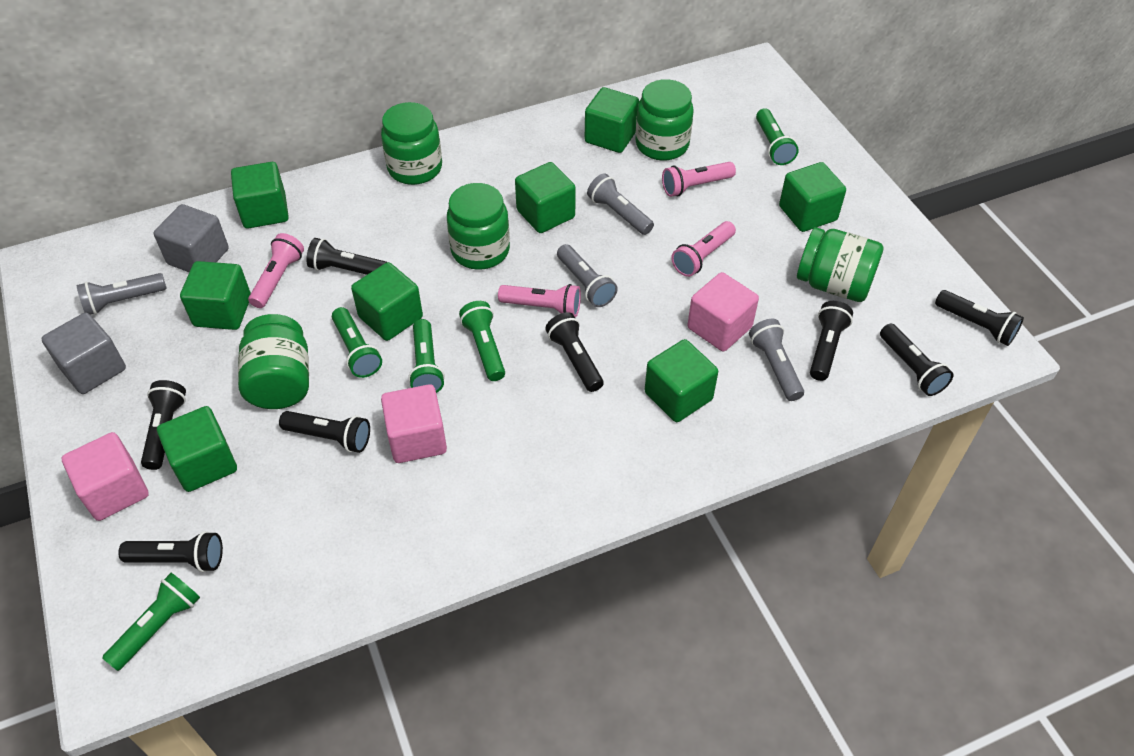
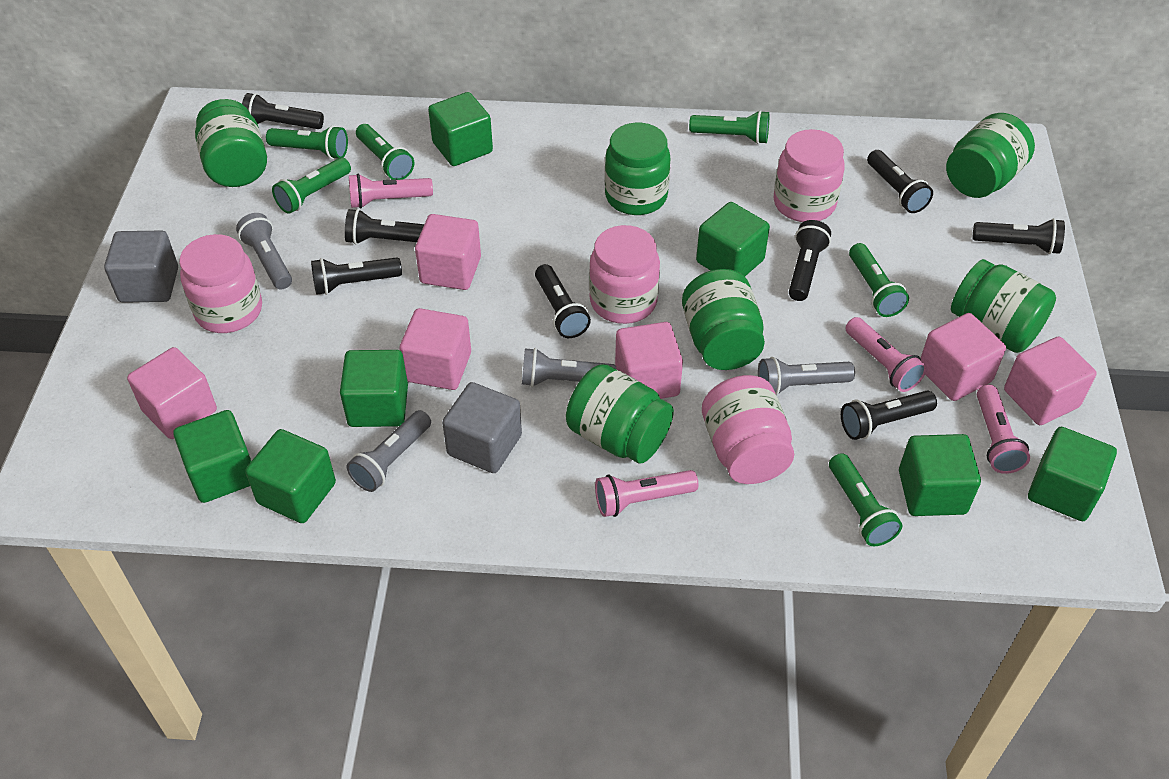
green cube: 8 -> 7
green flashlight: 5 -> 6
green jar: 5 -> 6
pink cube: 3 -> 6
pink jar: 0 -> 4

